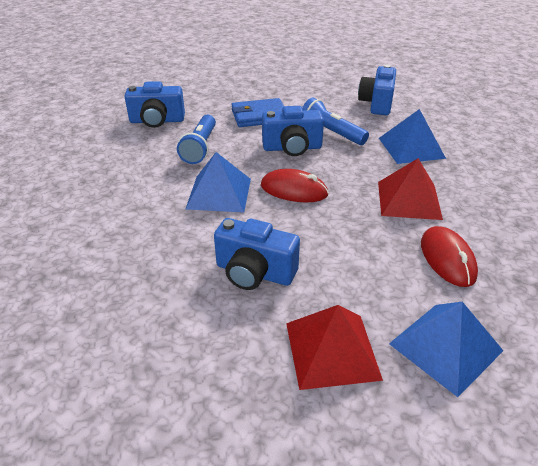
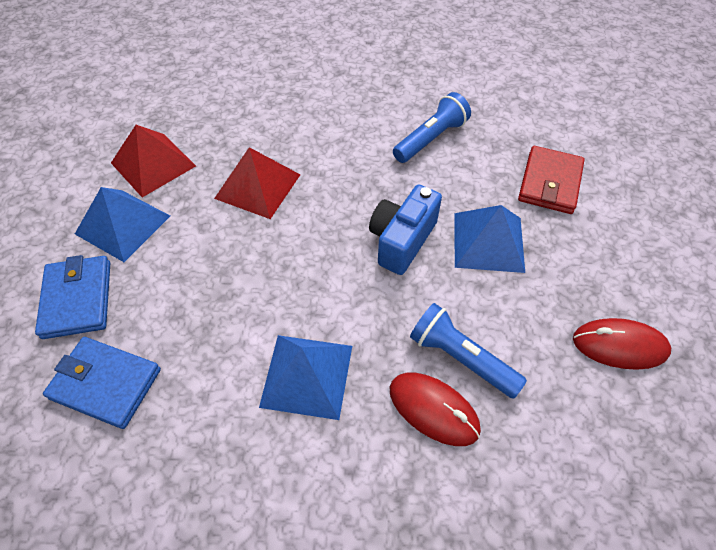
blue camera: 4 -> 1
blue wallet: 1 -> 2
red wallet: 0 -> 1

